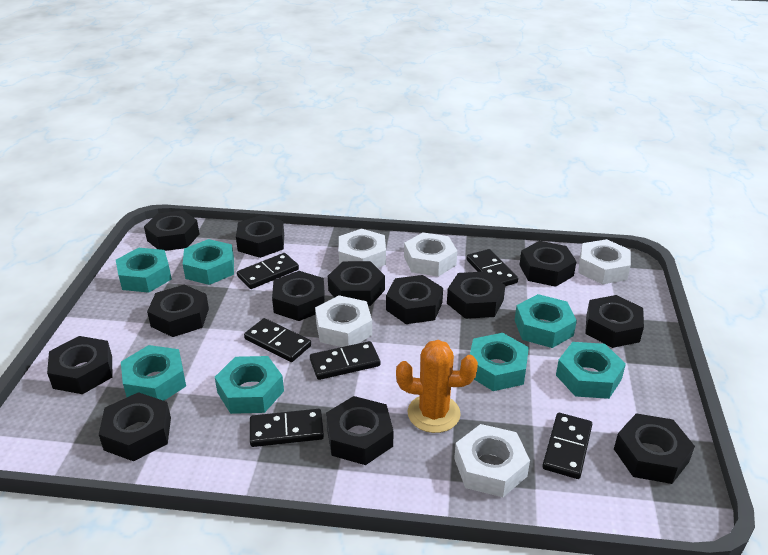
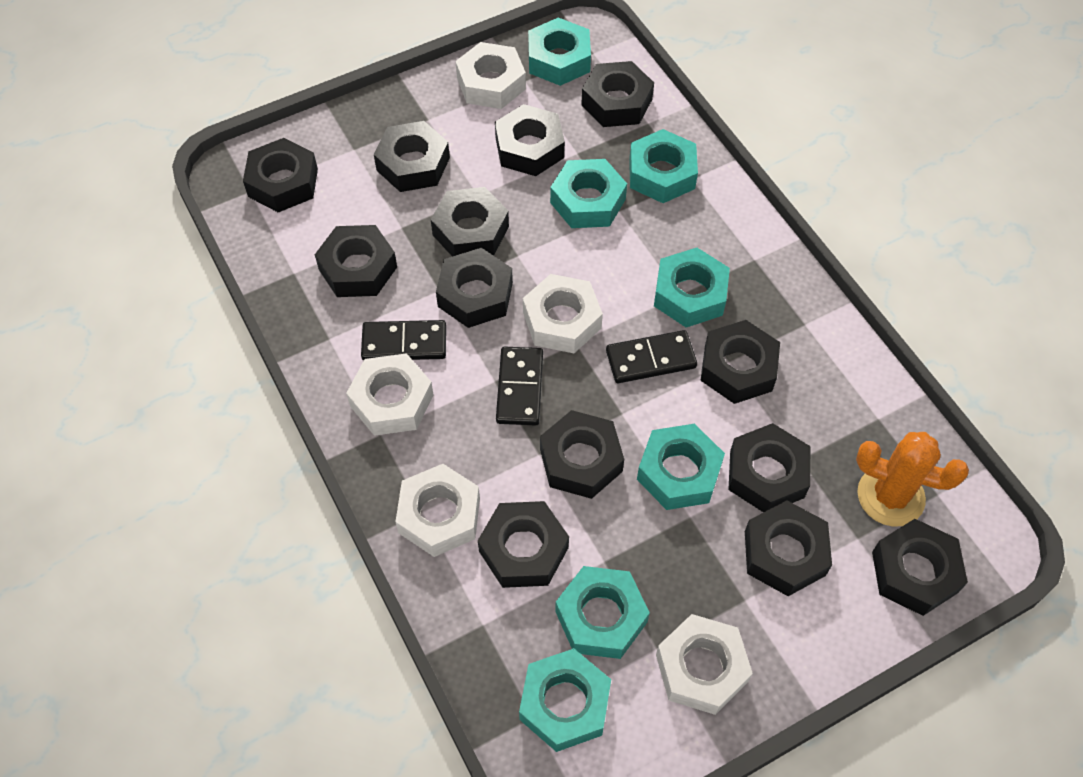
black domino: 6 -> 3

